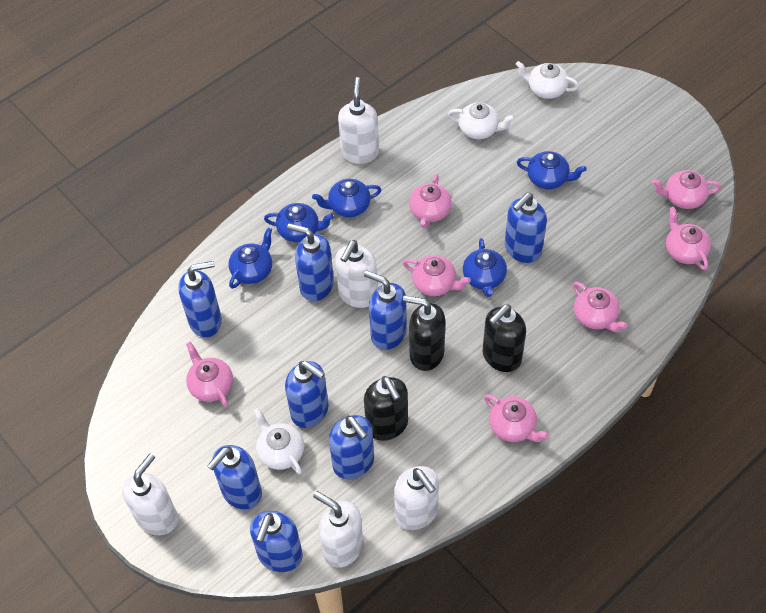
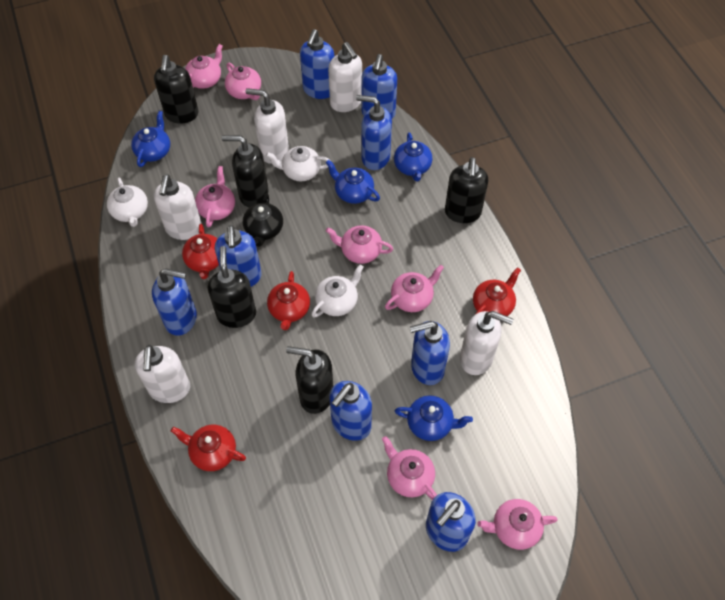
black soap dispenser: 3 -> 5
black teapot: 0 -> 1
blue teapot: 5 -> 4
red teapot: 0 -> 4

